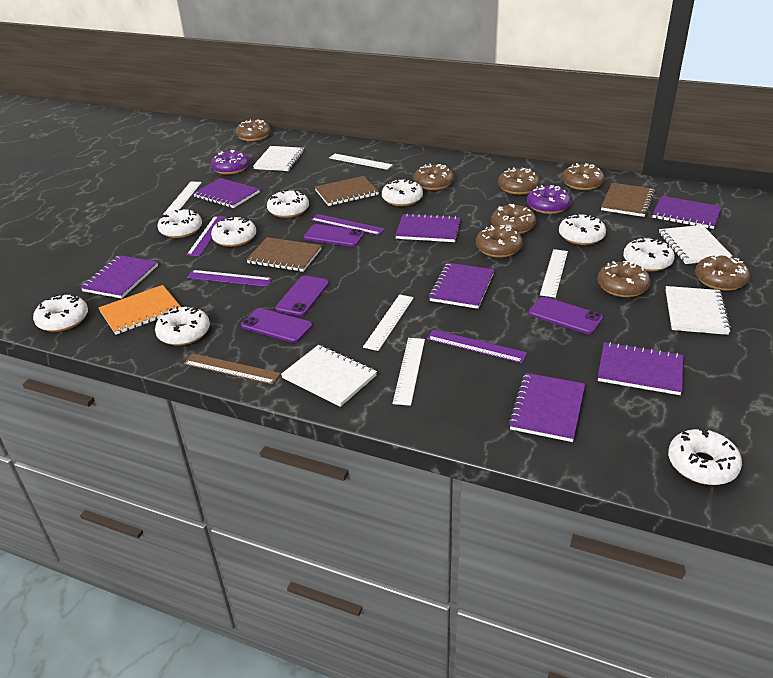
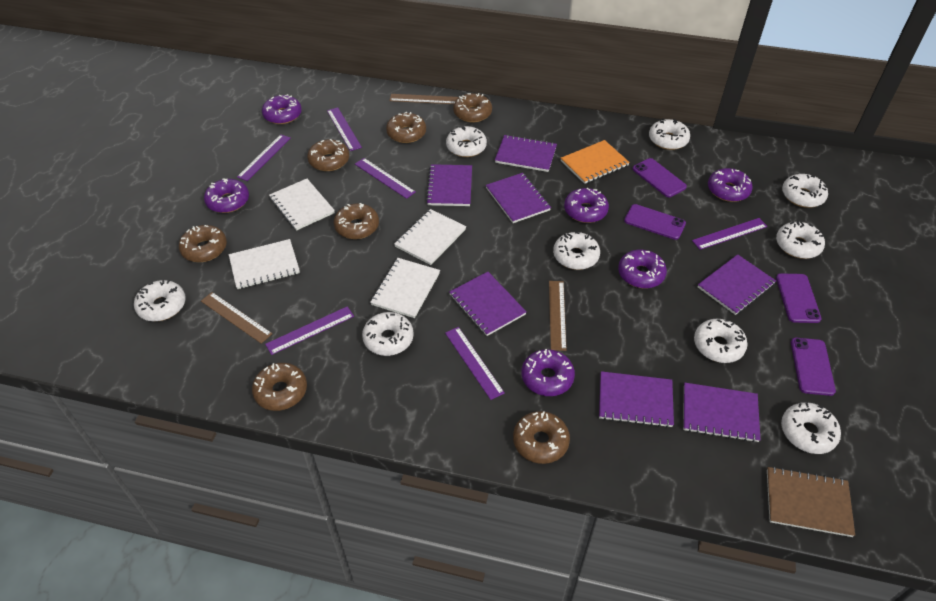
brown donut: 8 -> 7
brown notebook: 3 -> 1
brown ruler: 1 -> 3
purple donut: 2 -> 6
purple ruler: 4 -> 6
white ruler: 5 -> 0

